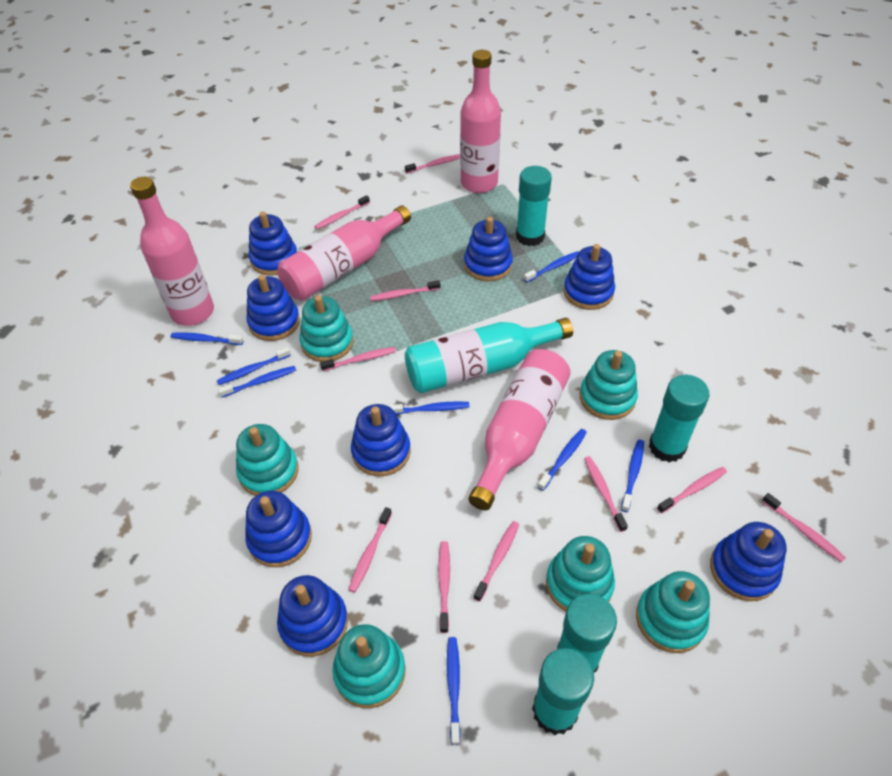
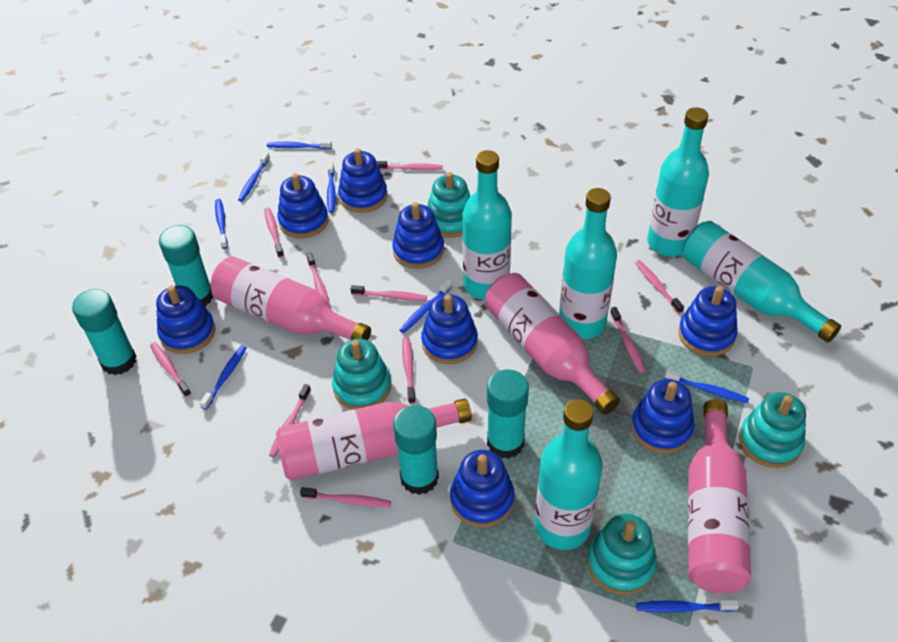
turquoise bottle: 1 -> 5
turquoise stacking toy: 6 -> 4

